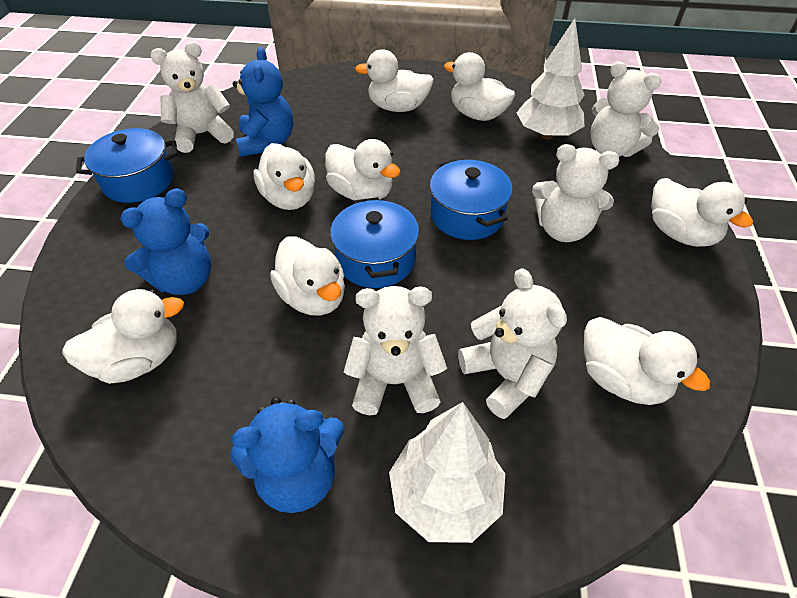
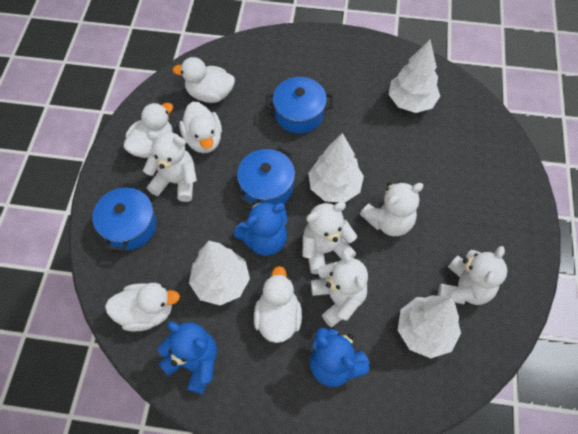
white duck: 8 -> 5
white tree: 2 -> 4

